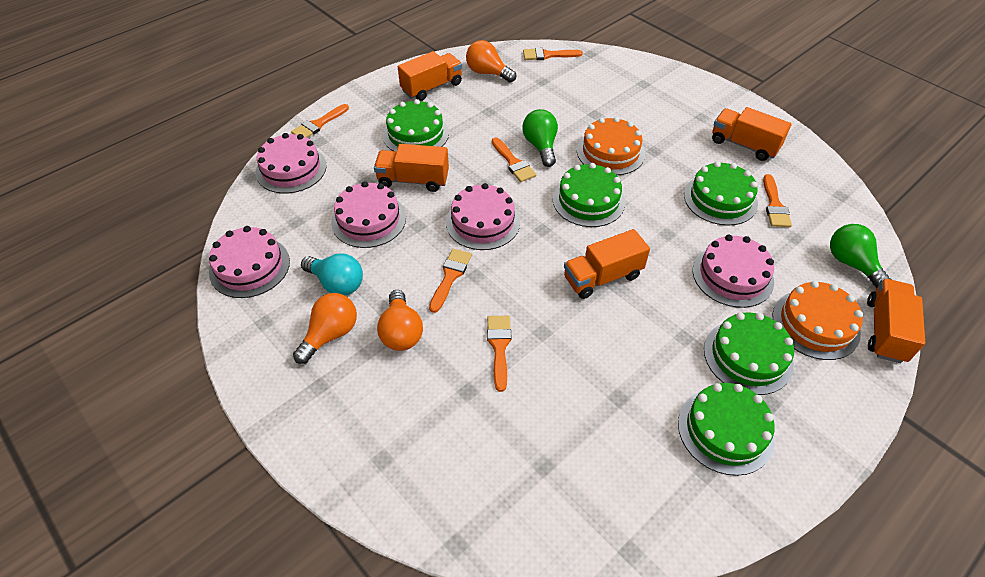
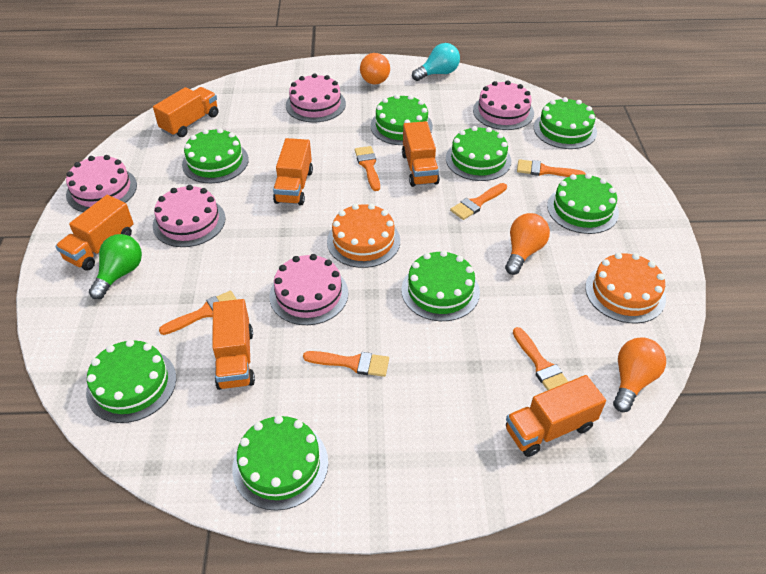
green cake: 5 -> 8
green light bulb: 2 -> 1
orange truck: 5 -> 6

